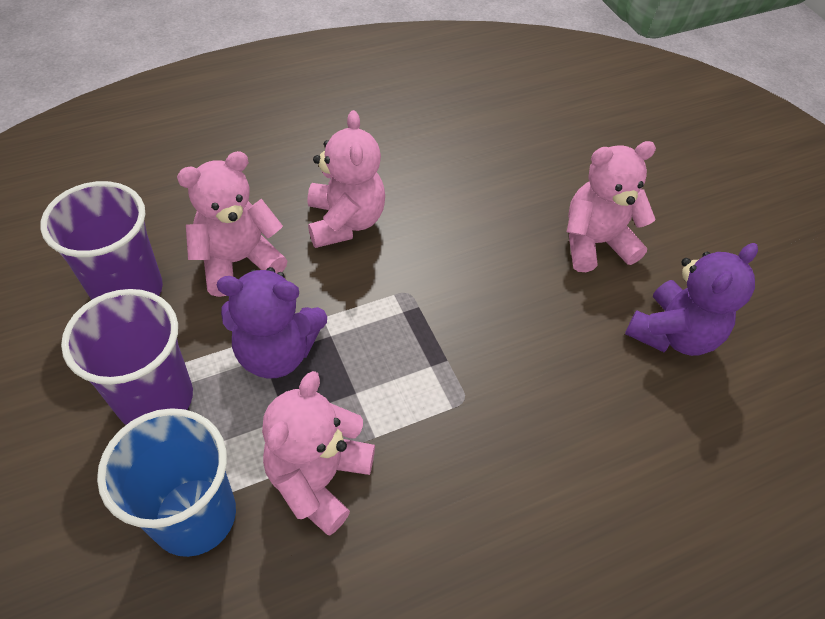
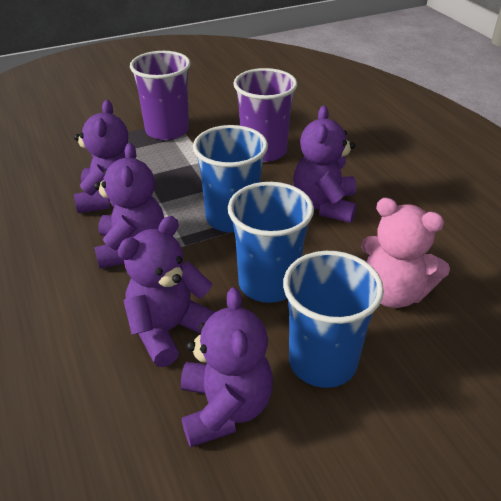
blue cup: 1 -> 3
pink teddy bear: 4 -> 1
purple teddy bear: 2 -> 5

